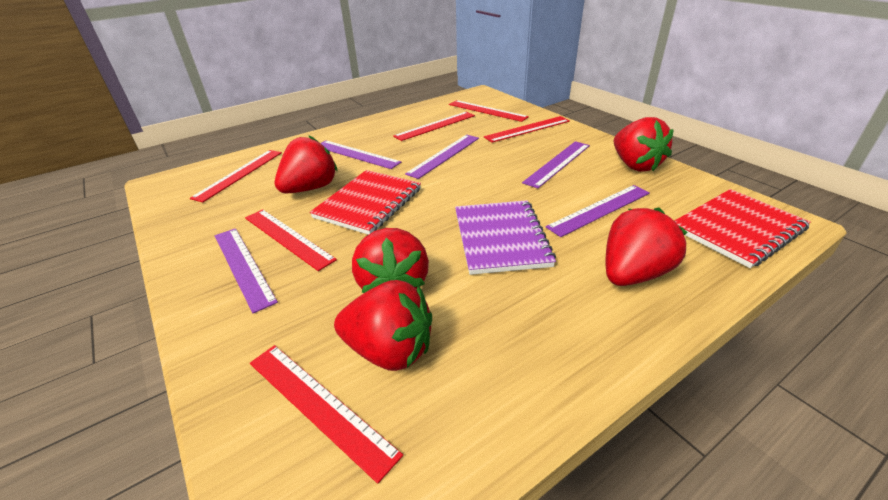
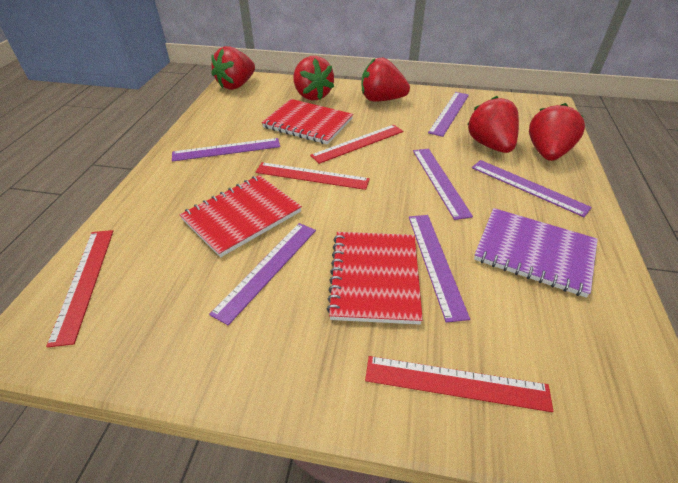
purple ruler: 5 -> 6
red notebook: 2 -> 3
red ruler: 6 -> 4

